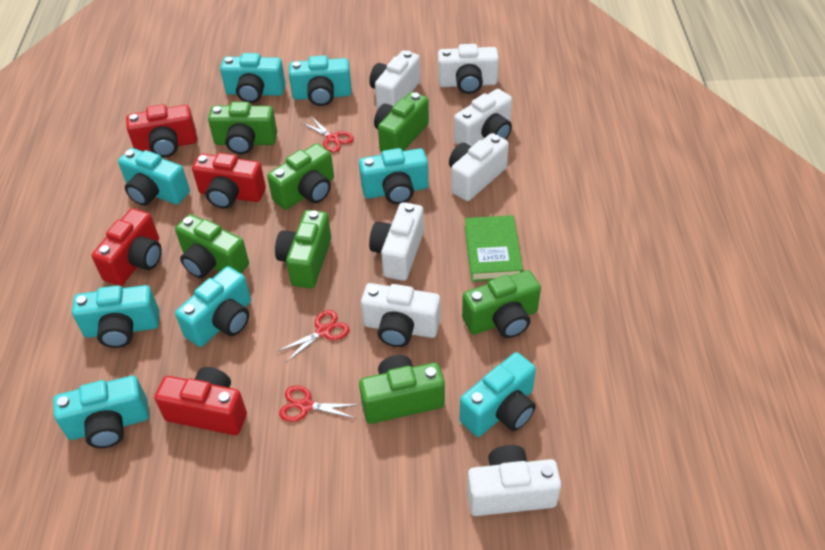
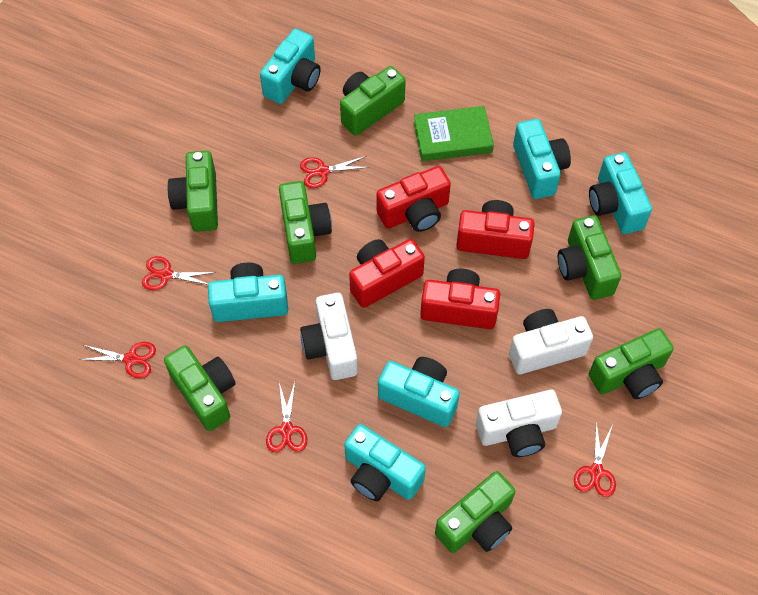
red scissors: 3 -> 5
turquoise camera: 8 -> 6
white camera: 7 -> 3

